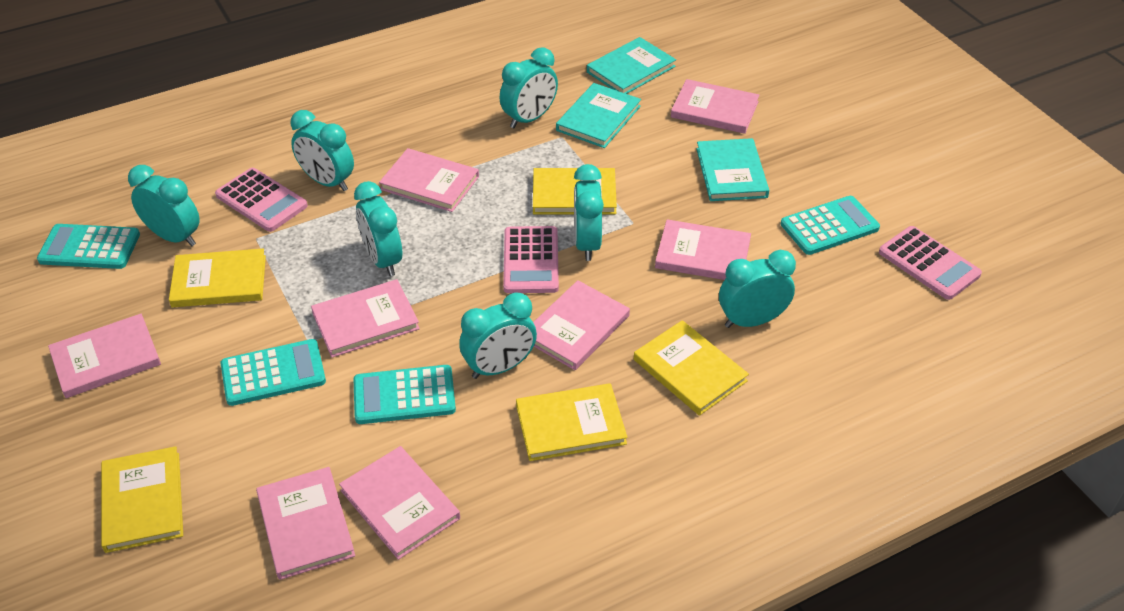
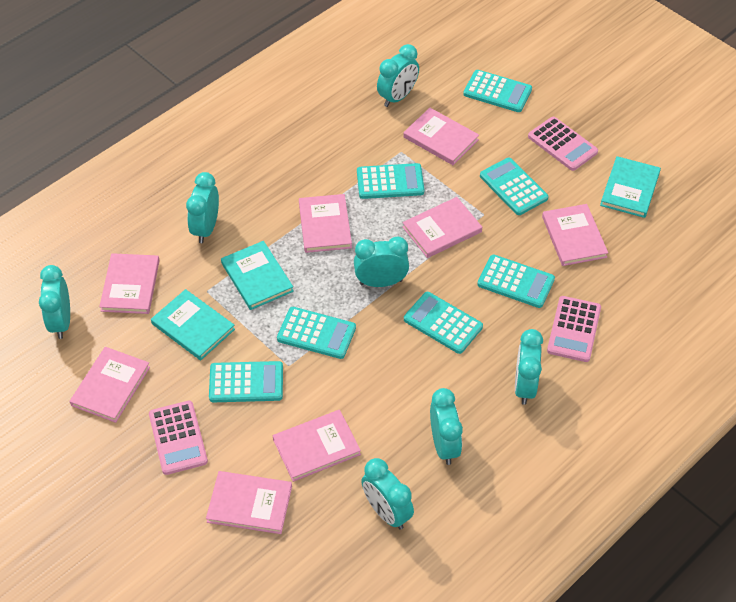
turquoise calculator: 4 -> 7
yellow book: 5 -> 0

